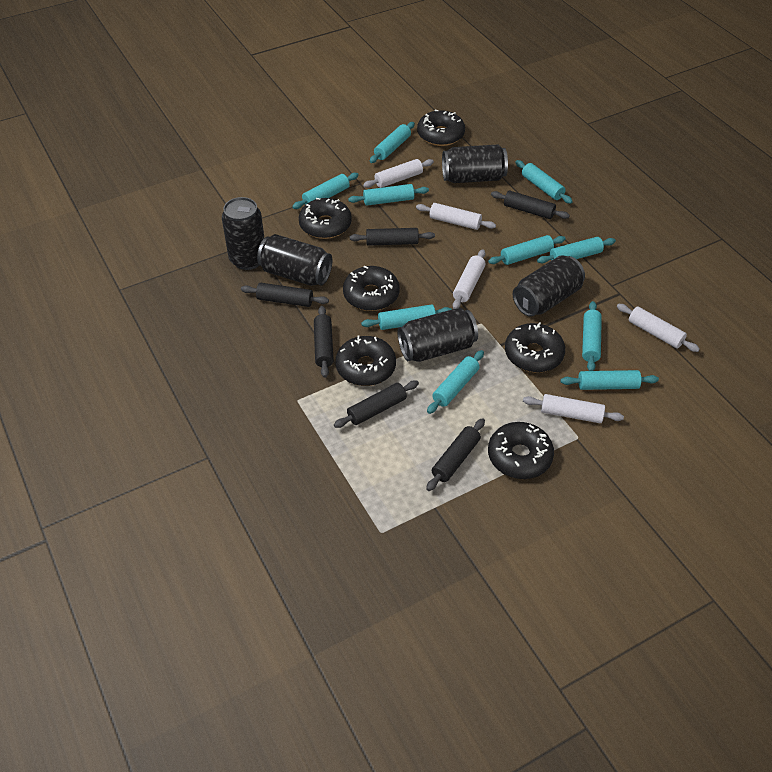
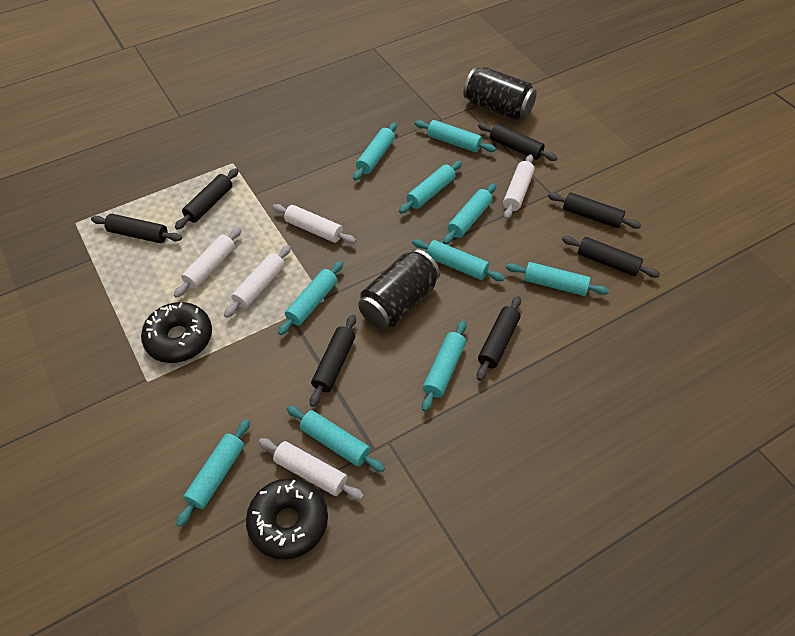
black can: 5 -> 2
black donut: 6 -> 2
black rolling pin: 6 -> 7

